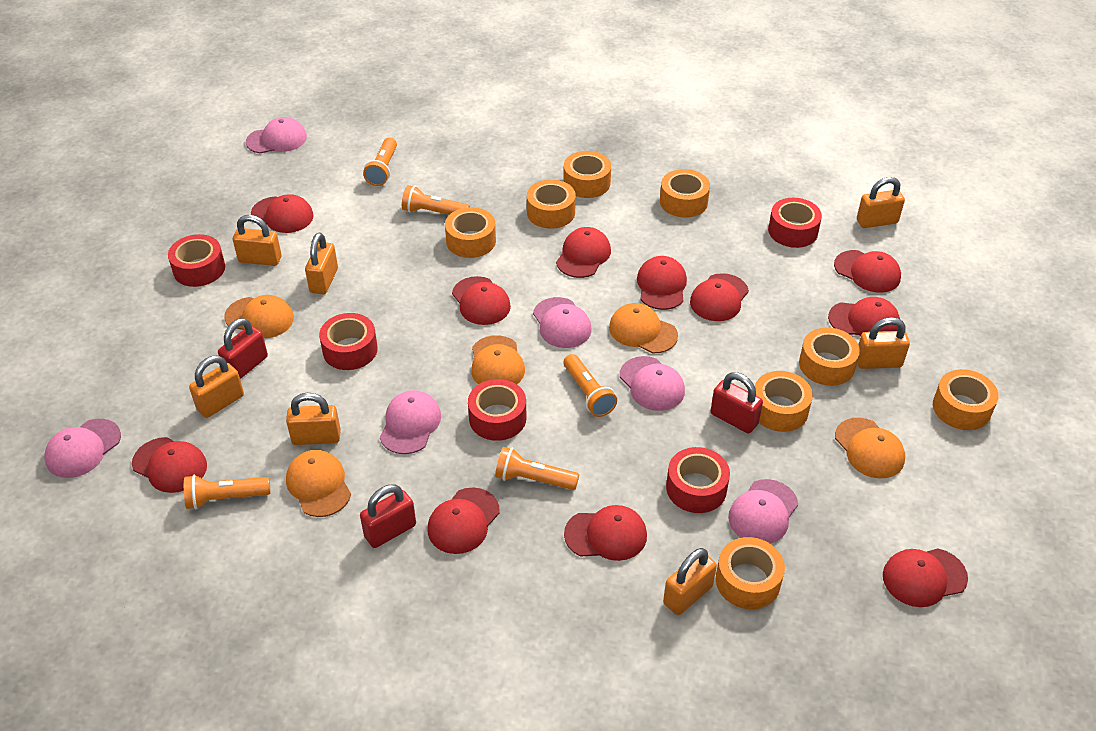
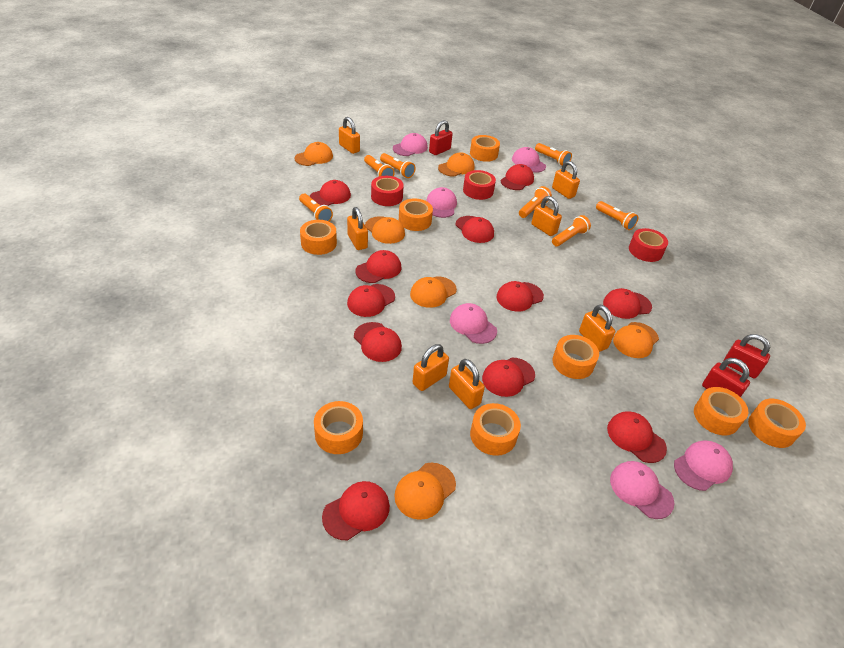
orange cap: 5 -> 6
orange flashlight: 5 -> 7
red tape: 5 -> 3

